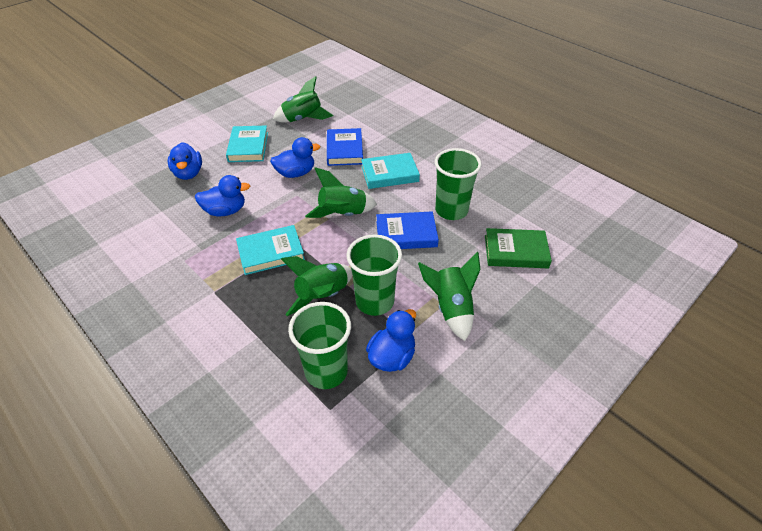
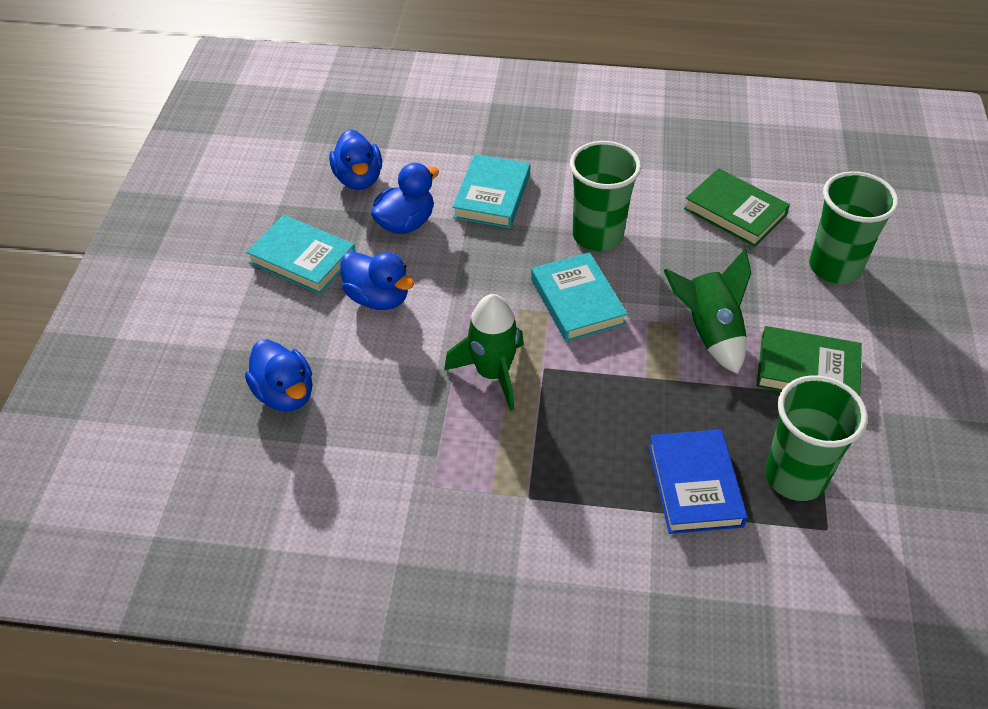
blue book: 2 -> 1
green book: 1 -> 2
green rocket: 4 -> 2

